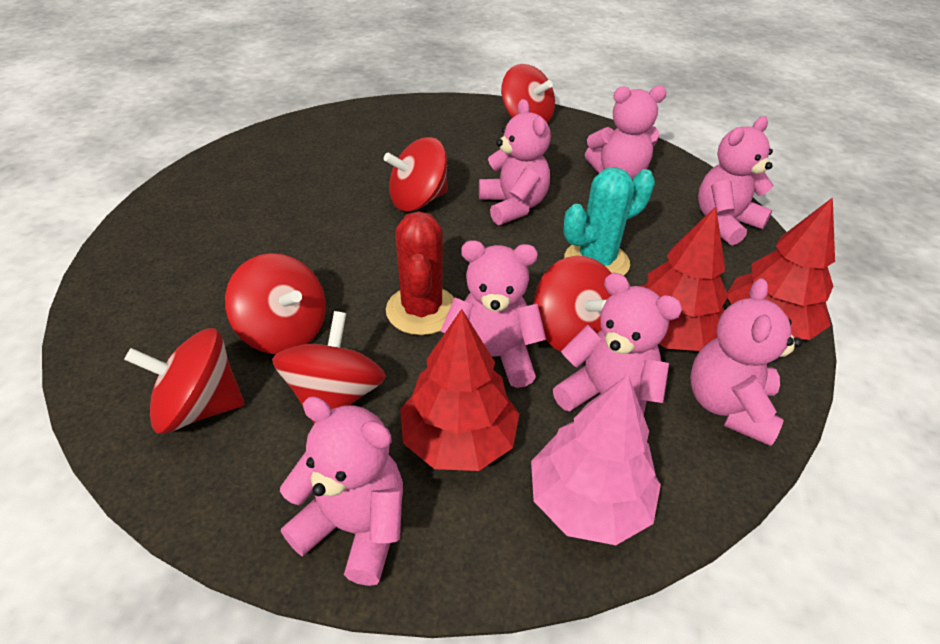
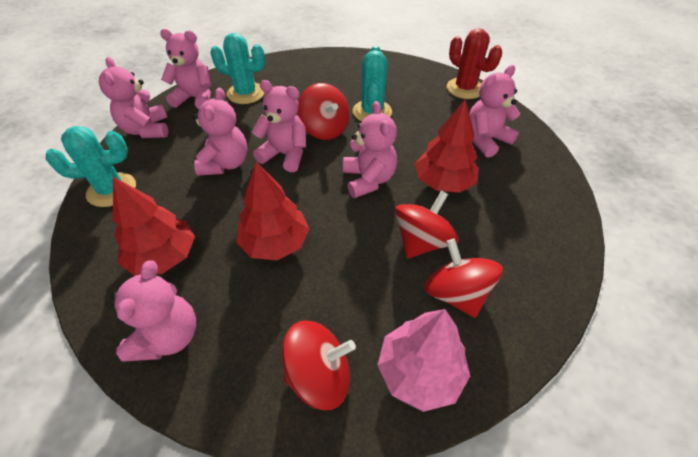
red spinning top: 6 -> 4
turquoise cactus: 1 -> 3

